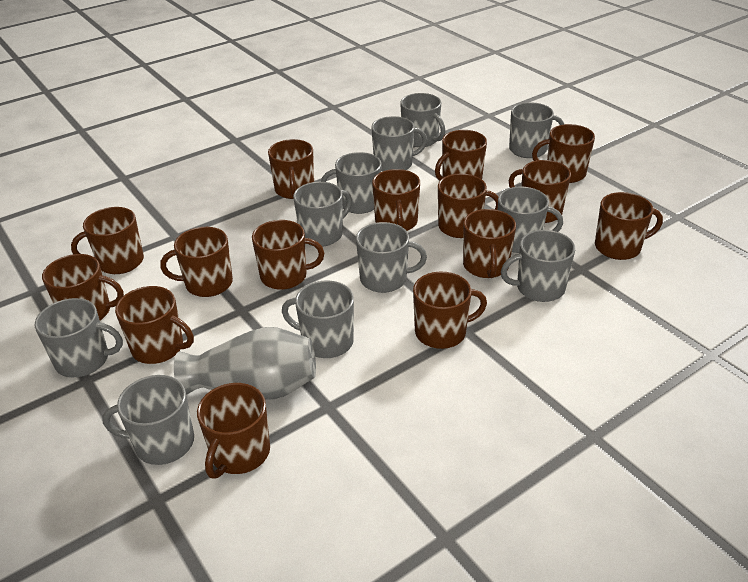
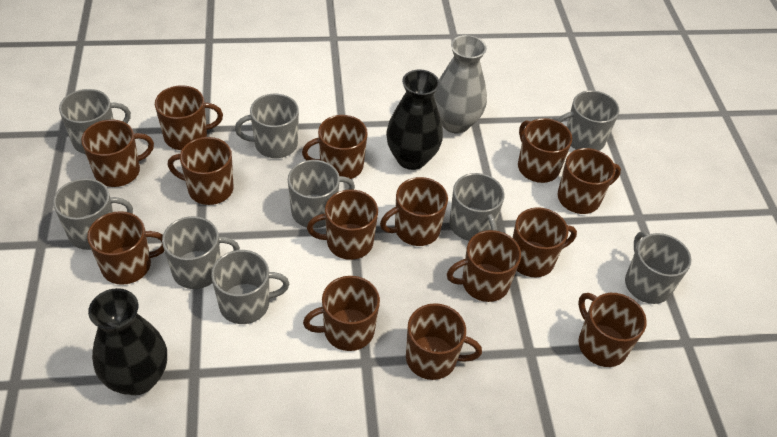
black vase: 0 -> 2
brown mug: 15 -> 14
grey mug: 11 -> 9

